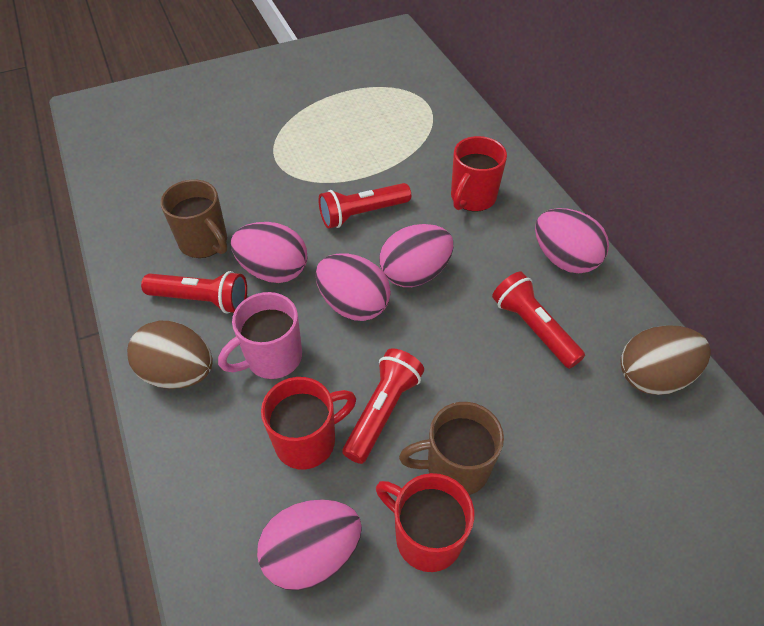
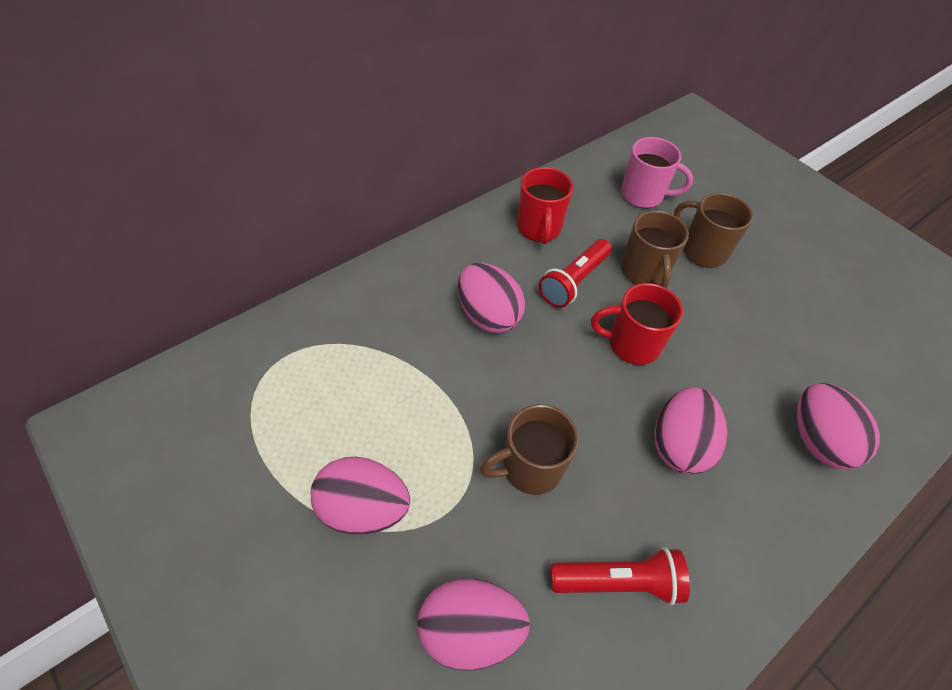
brown egg: 2 -> 0
brown mug: 2 -> 3
red flashlight: 4 -> 2
red mug: 3 -> 2

